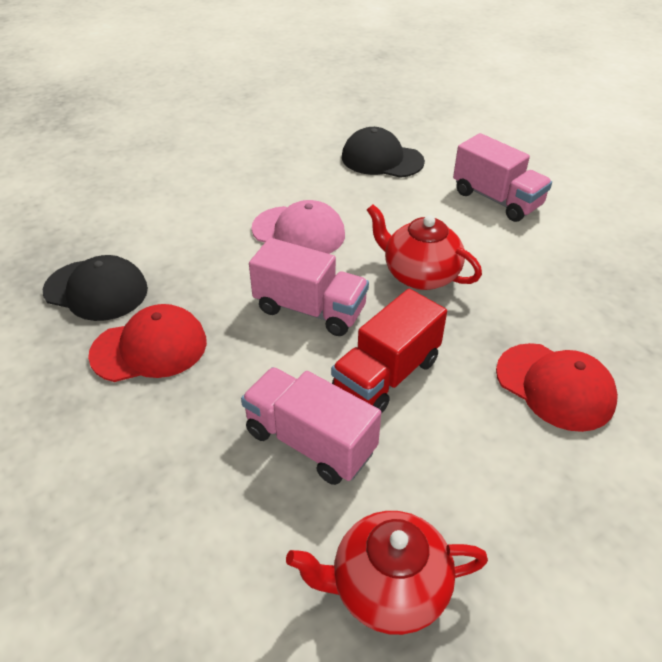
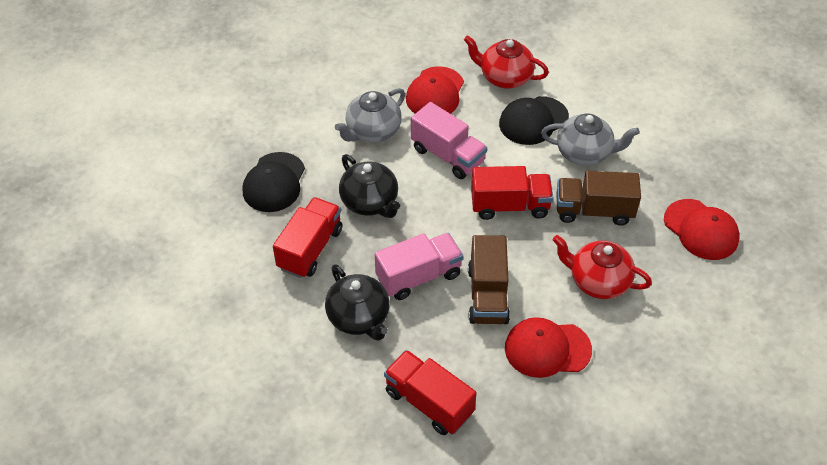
black teapot: 0 -> 2
brown truck: 0 -> 2
grey teapot: 0 -> 2
pink cap: 1 -> 0
pink truck: 3 -> 2
red cap: 2 -> 3
red truck: 1 -> 3

